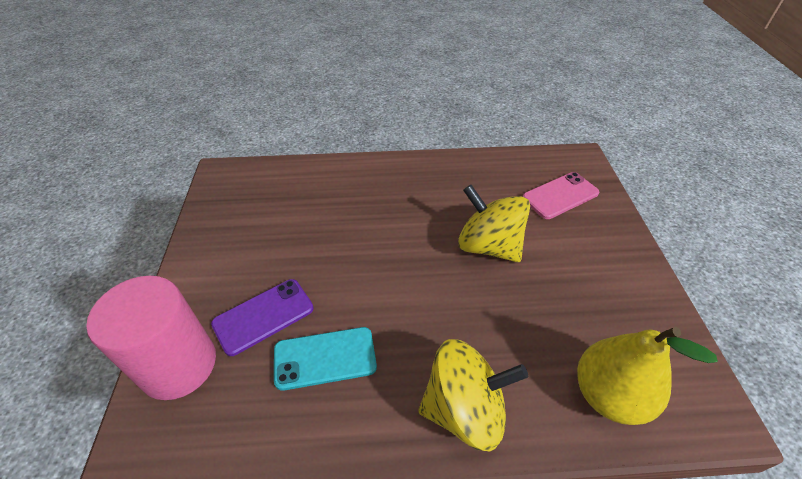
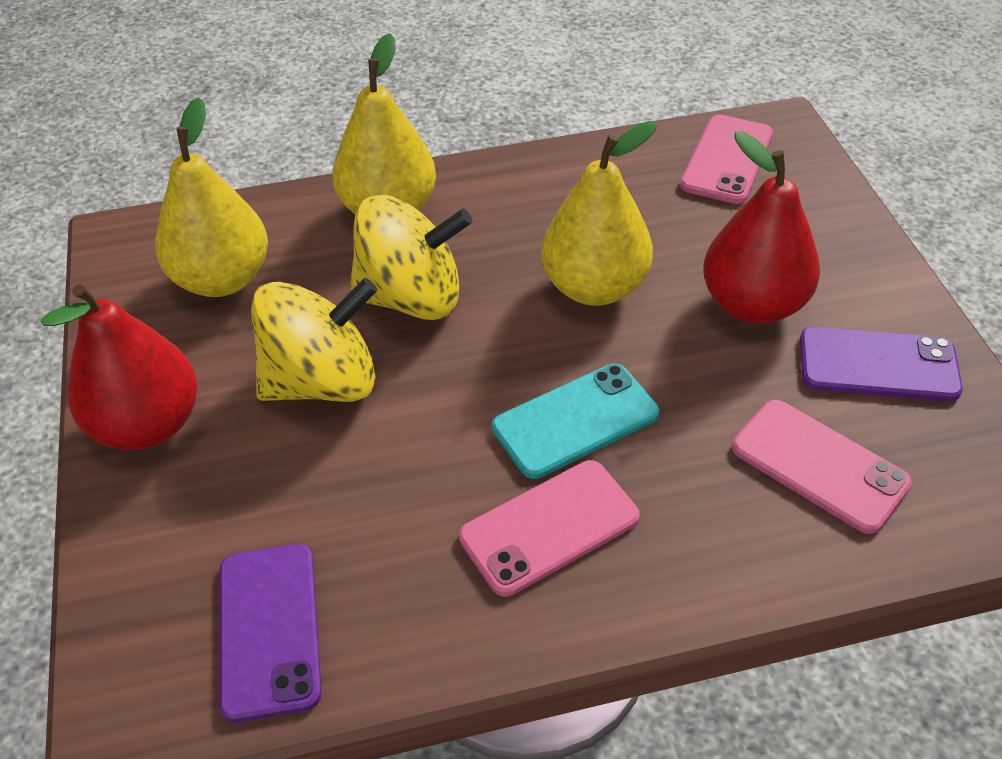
pink cylinder: 1 -> 0
pink phone: 1 -> 3
purple phone: 1 -> 2
red pear: 0 -> 2
yellow pear: 1 -> 3

